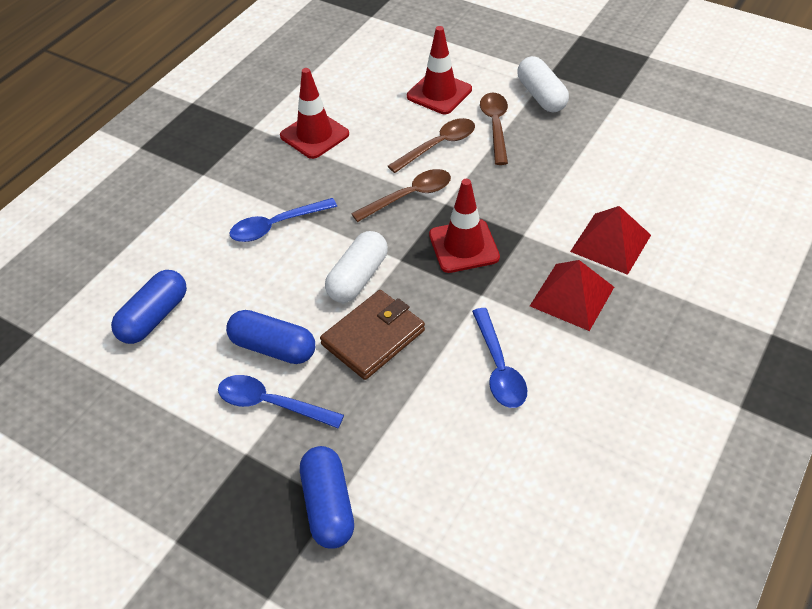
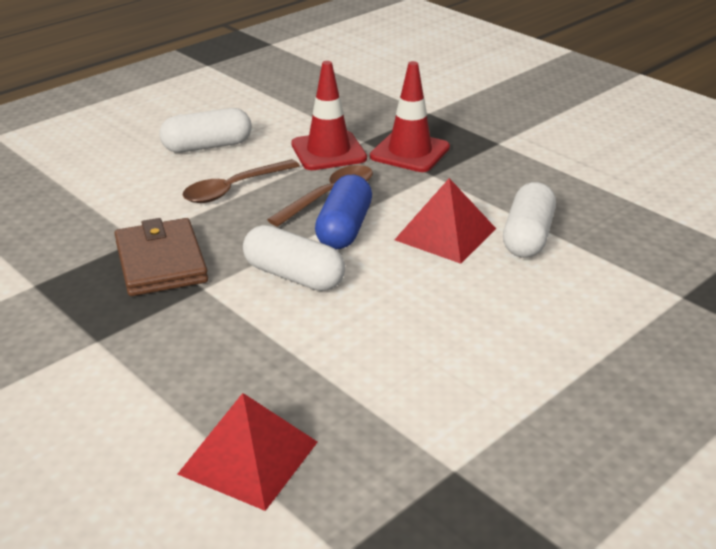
blue capsule: 3 -> 1
blue spoon: 3 -> 0
brown spoon: 3 -> 2
red traffic cone: 3 -> 2
white capsule: 2 -> 3

